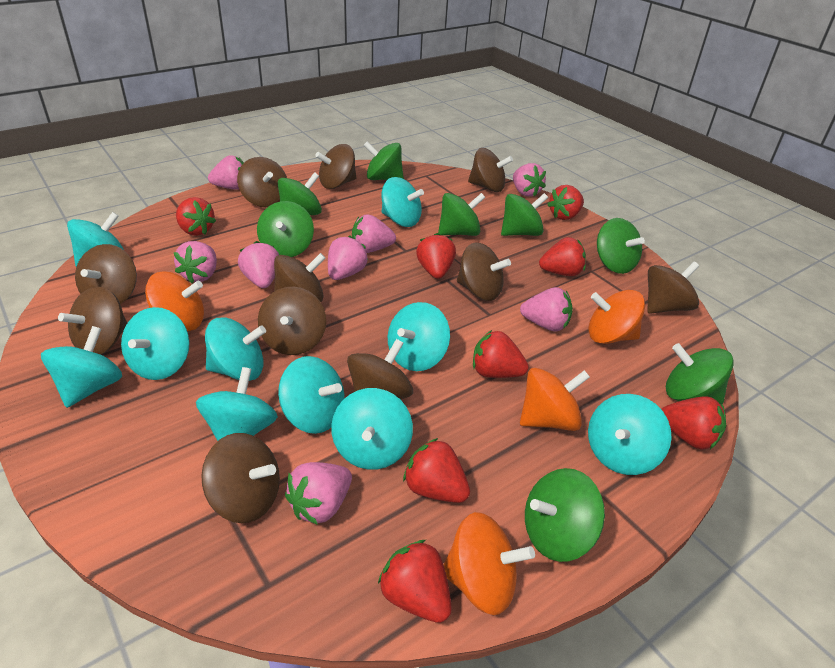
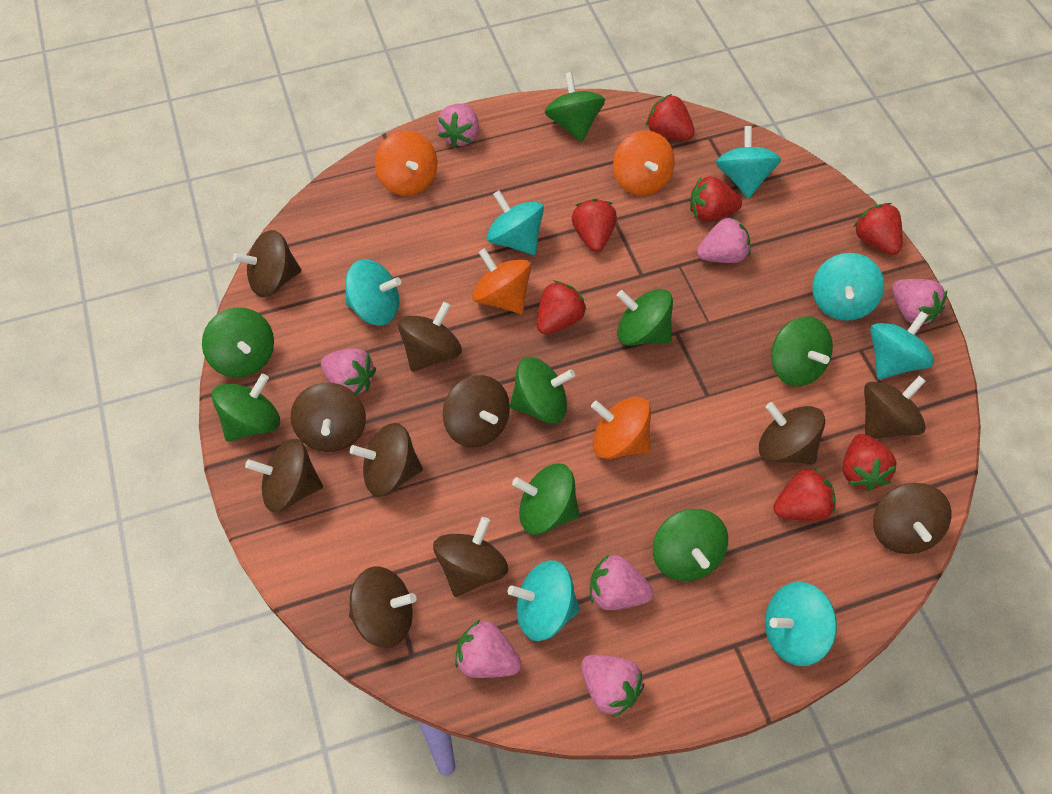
pink strawberry: 8 -> 7
red strawberry: 8 -> 7
turquoise spinning top: 10 -> 7

